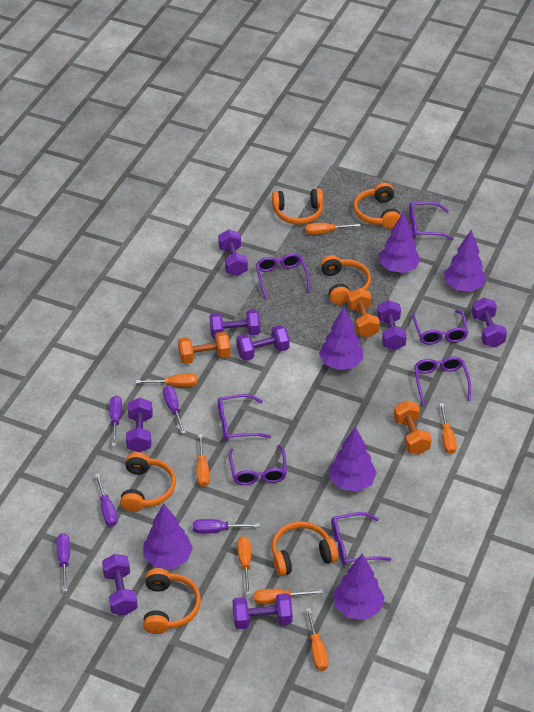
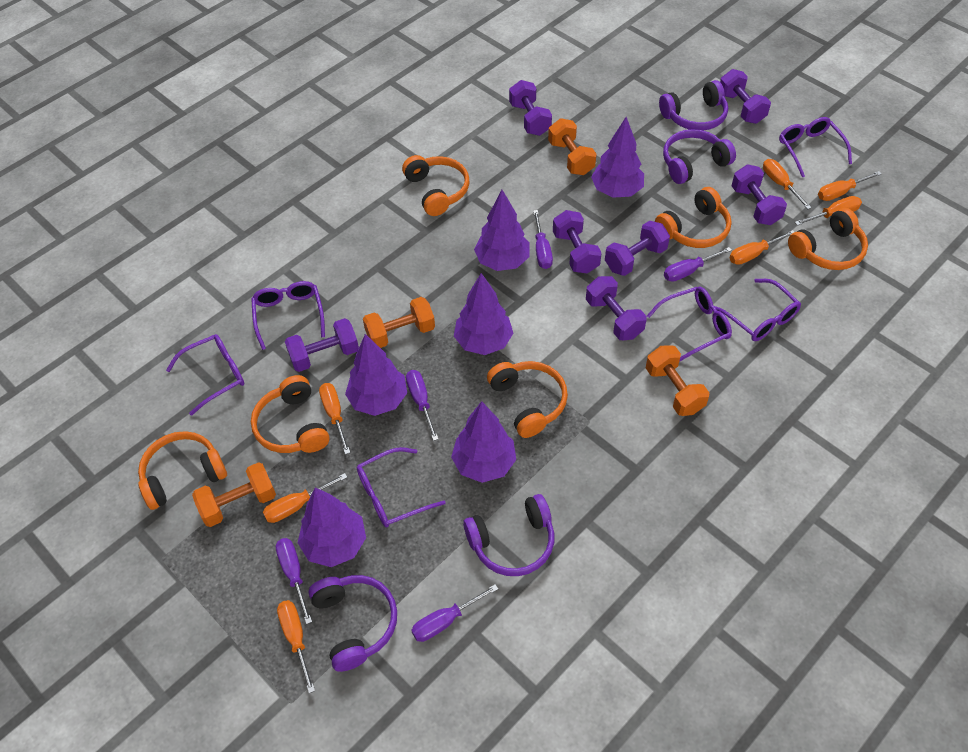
orange dumbbell: 3 -> 4
purple dumbbell: 8 -> 7
purple glasses: 7 -> 6
purple headphones: 0 -> 4

